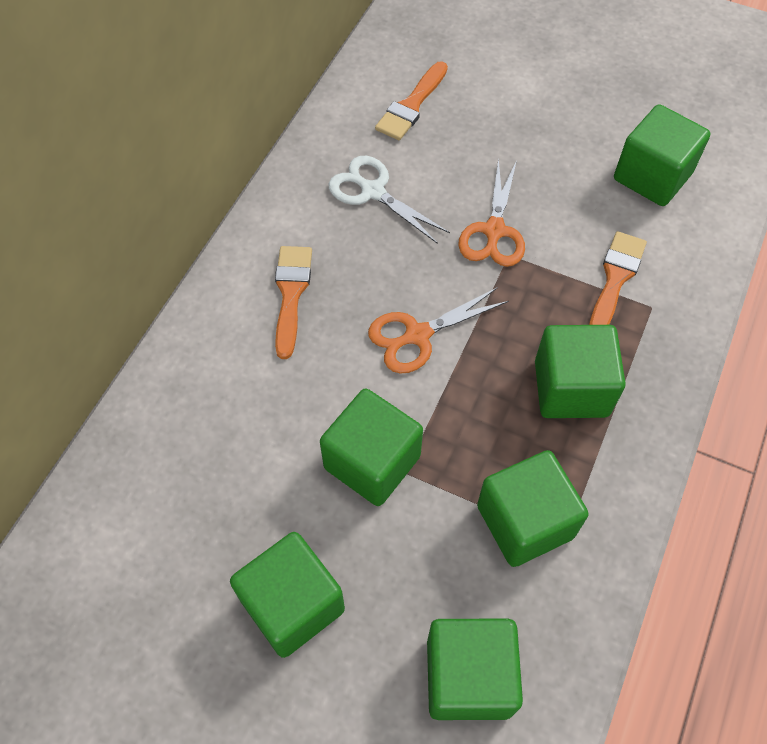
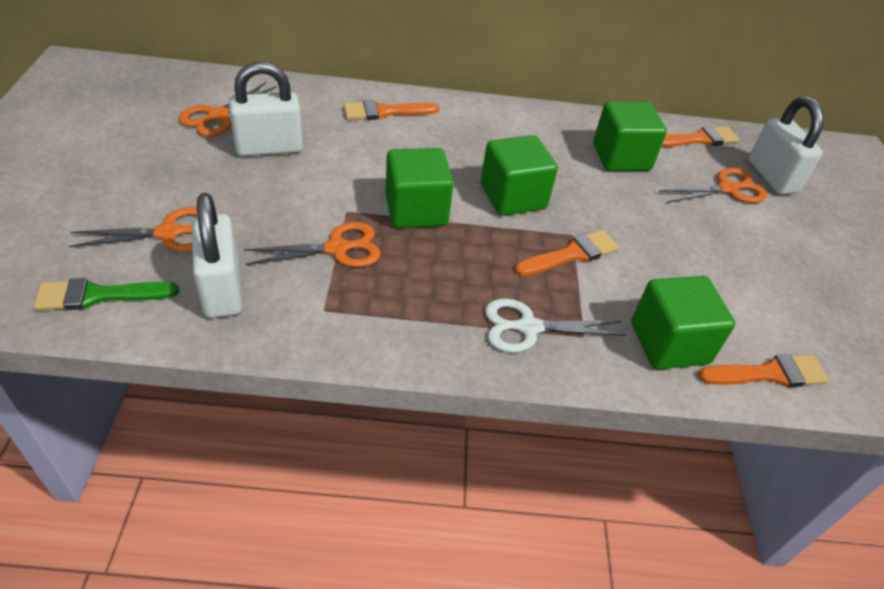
green brush: 0 -> 1
green cube: 6 -> 4
orange brush: 3 -> 4
orange scissors: 2 -> 4
white padlock: 0 -> 3

